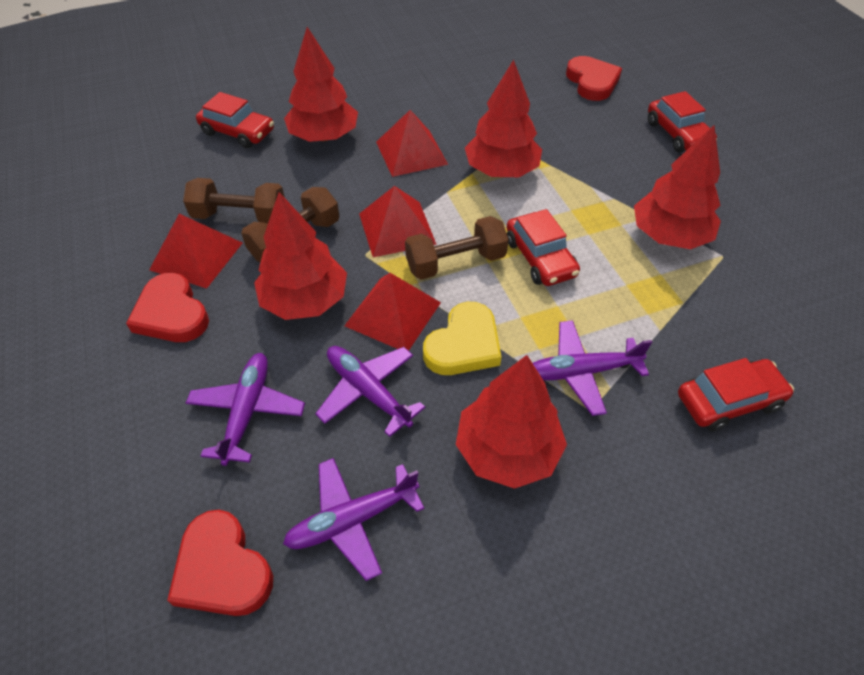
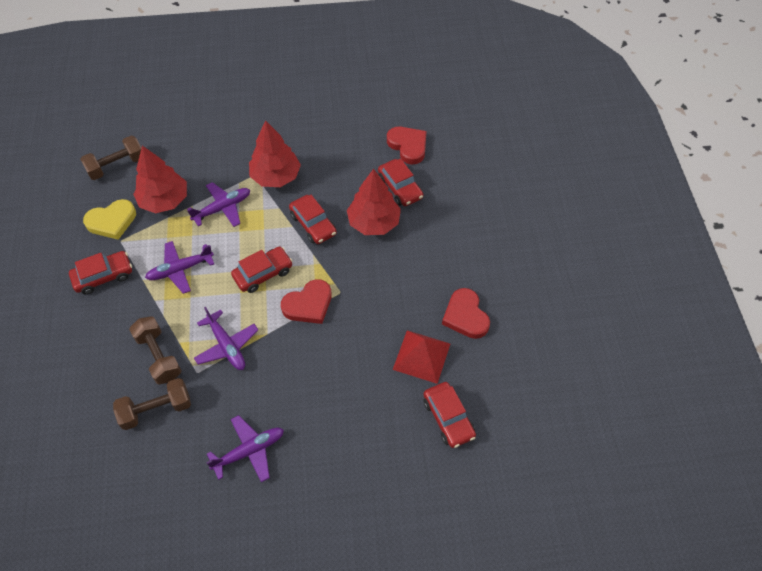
red car: 4 -> 5
red pyramid: 4 -> 1
red tree: 5 -> 3

